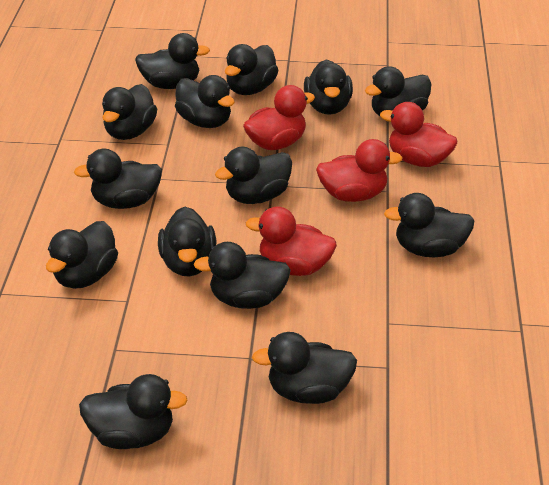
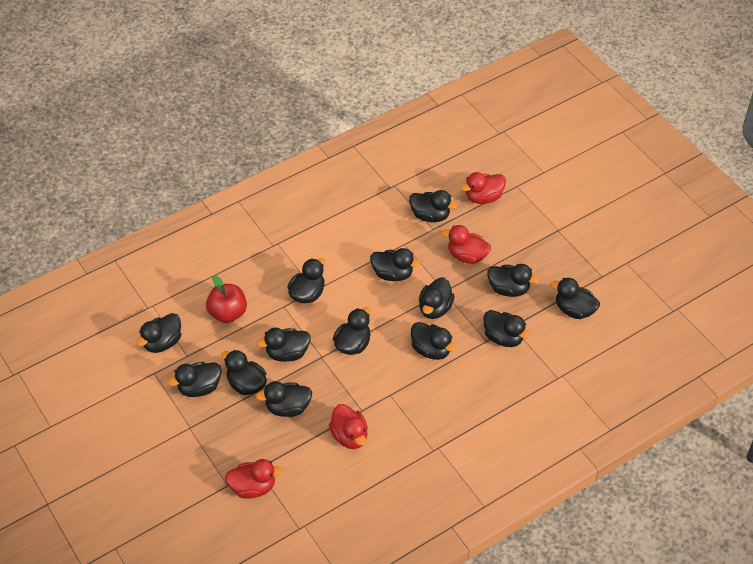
red apple: 0 -> 1

